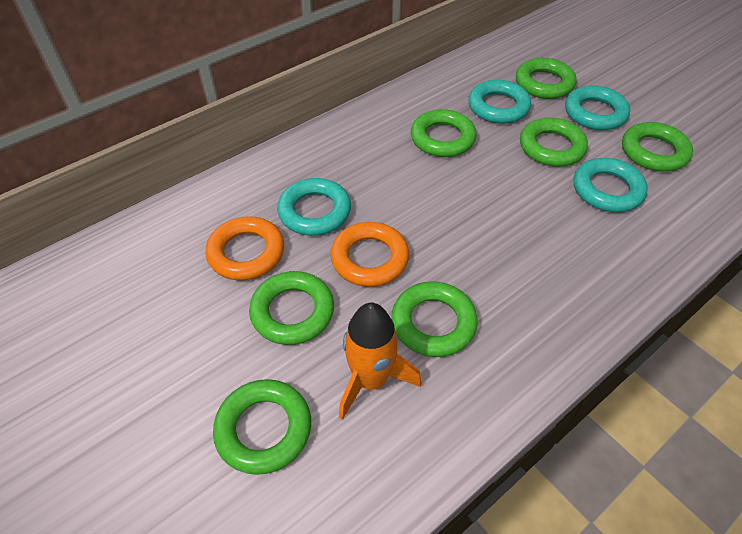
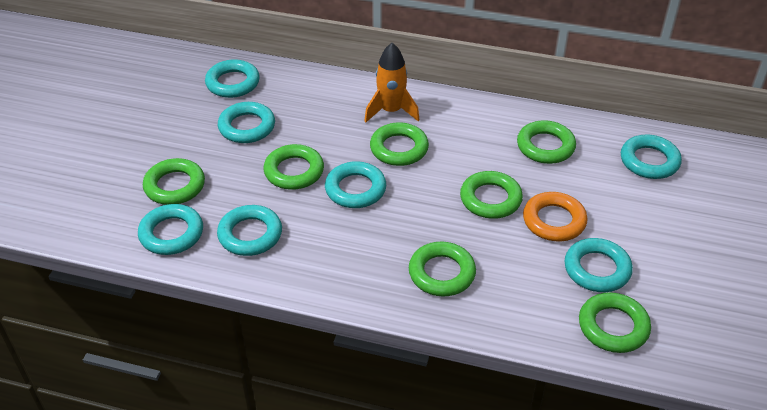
orange ring: 2 -> 1
turquoise ring: 4 -> 7

